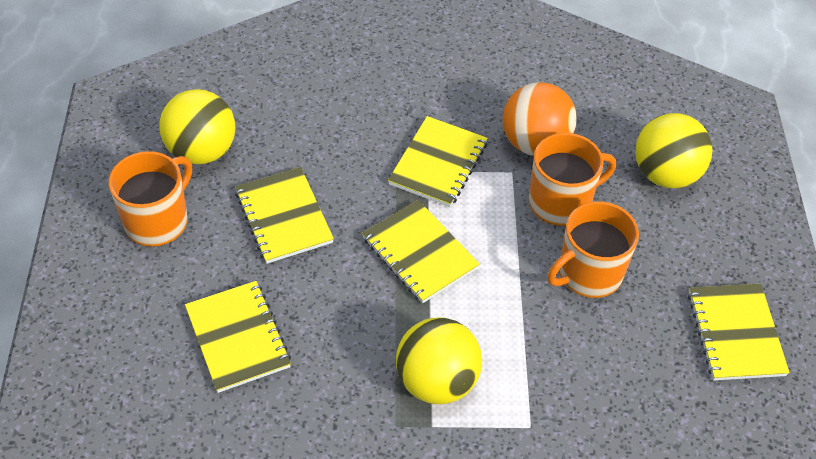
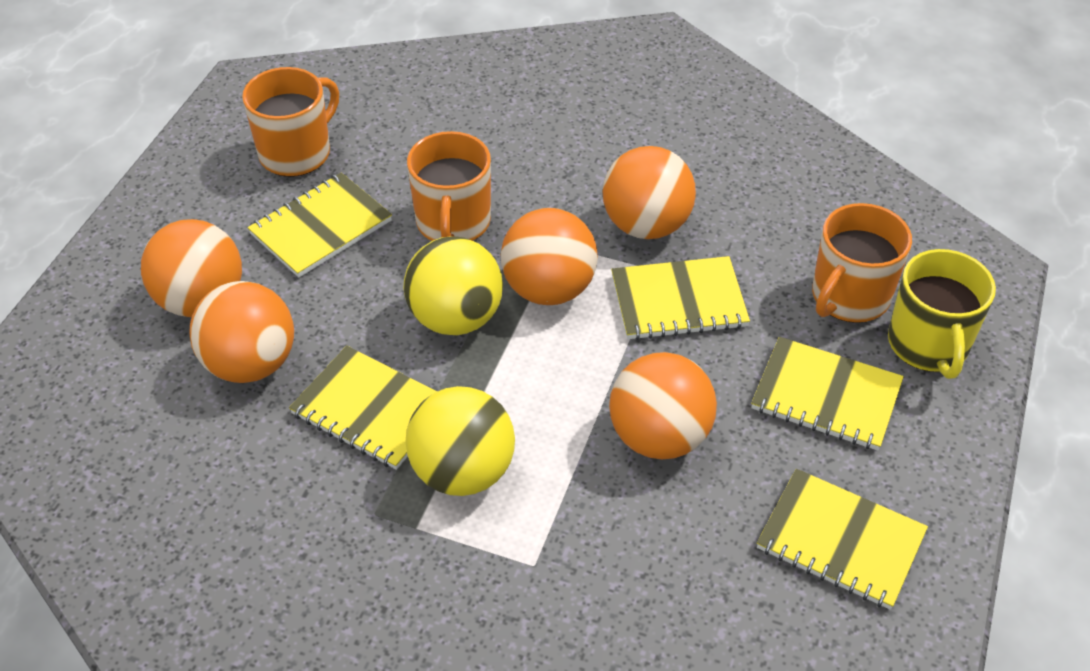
orange ball: 1 -> 5
yellow ball: 3 -> 2
yellow mug: 0 -> 1

